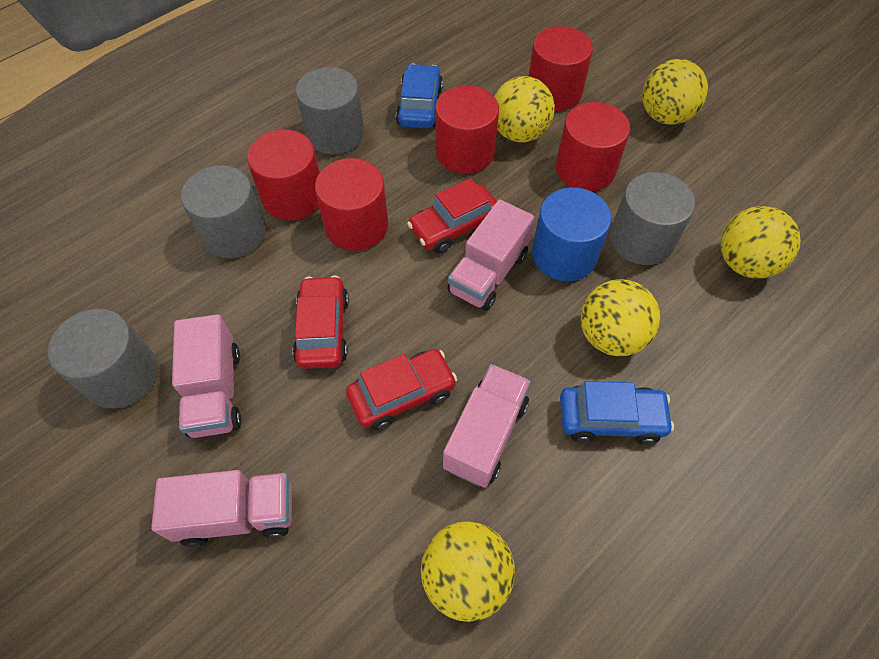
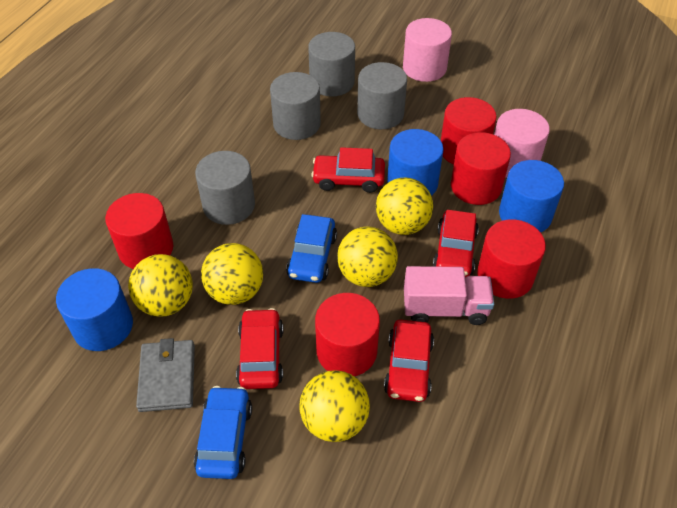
blue cylinder: 1 -> 3
grey wallet: 0 -> 1
pink cylinder: 0 -> 2
pink truck: 4 -> 1
red car: 3 -> 4

